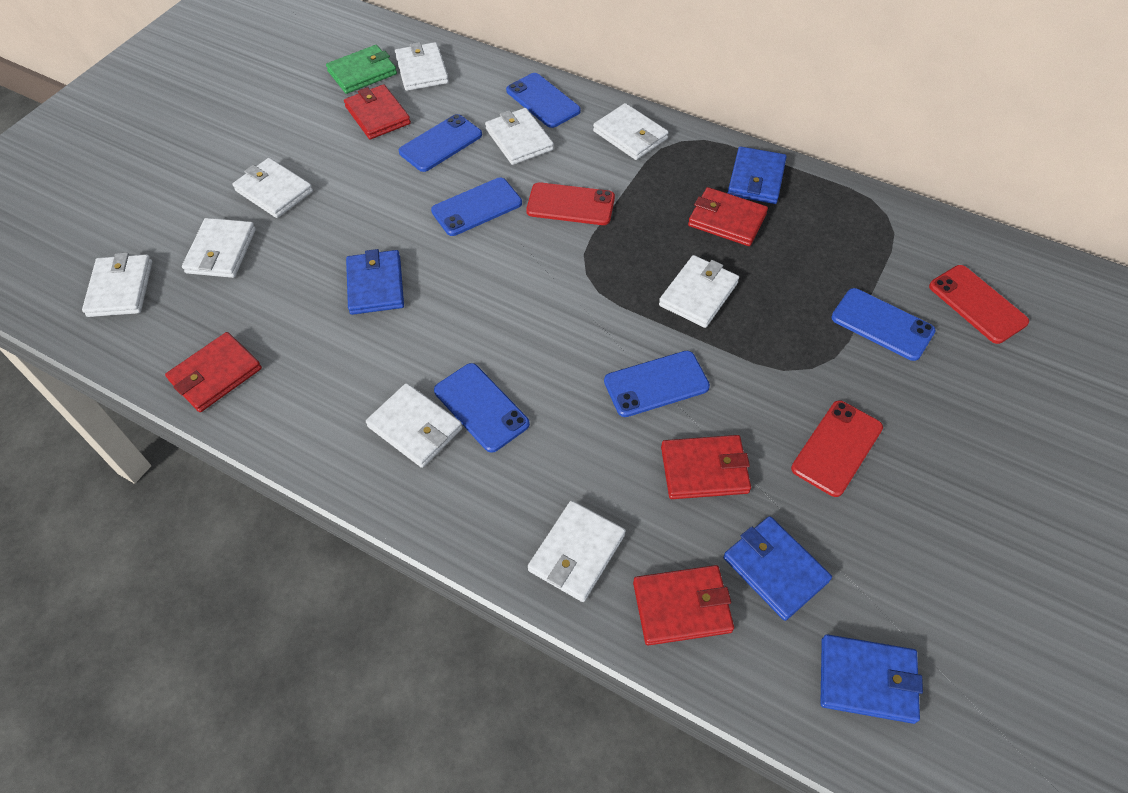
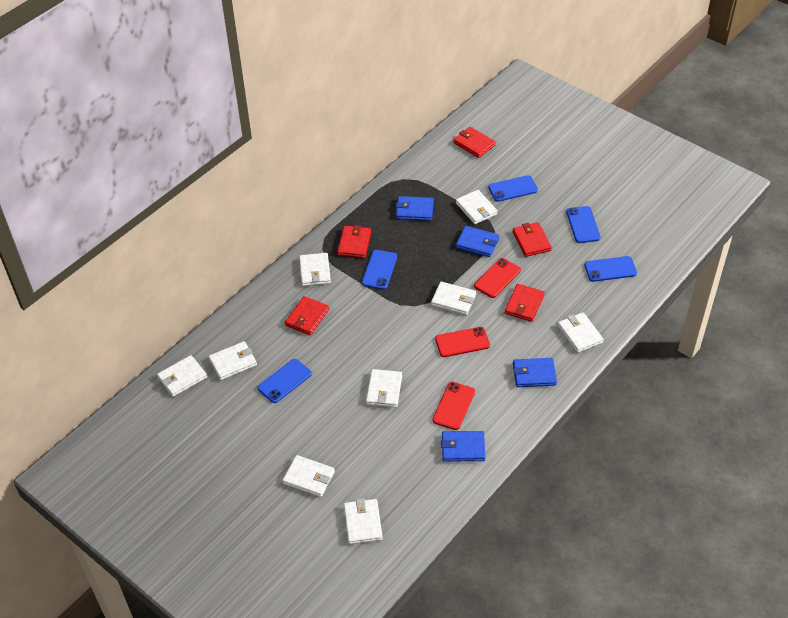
blue phone: 6 -> 5
green wallet: 1 -> 0

